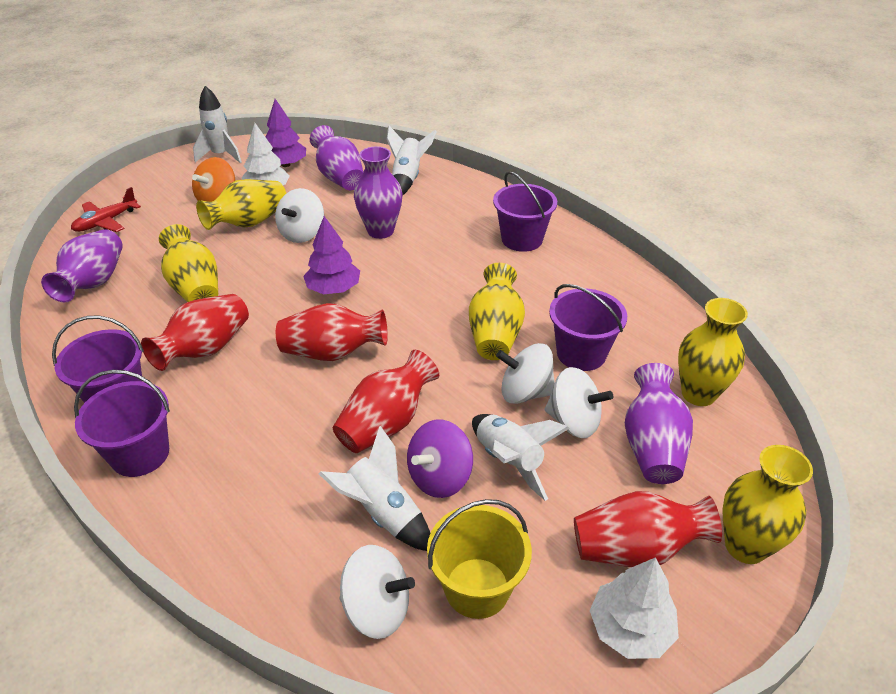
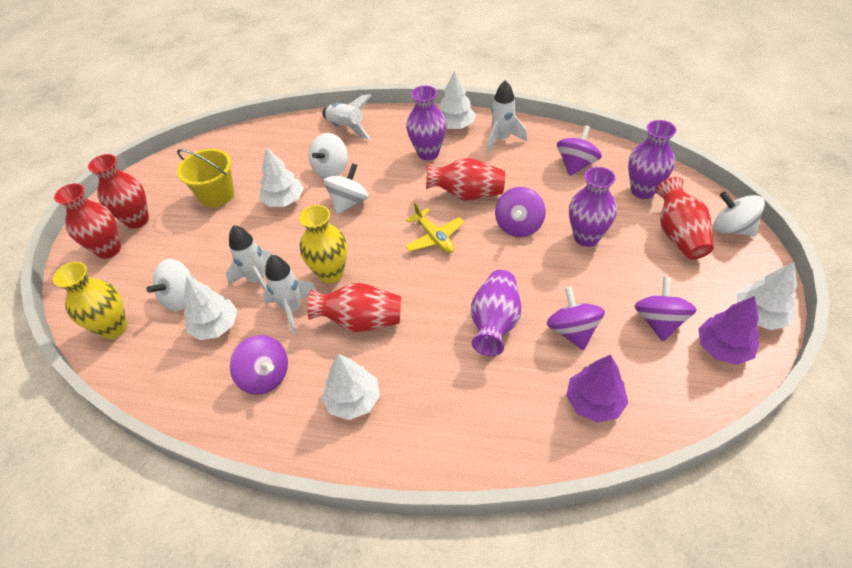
orange spinning top: 1 -> 0
purple bucket: 4 -> 0
purple spinning top: 1 -> 5
red plane: 1 -> 0
red vase: 4 -> 5
white tree: 2 -> 5
yellow plane: 0 -> 1
yellow vase: 5 -> 2

